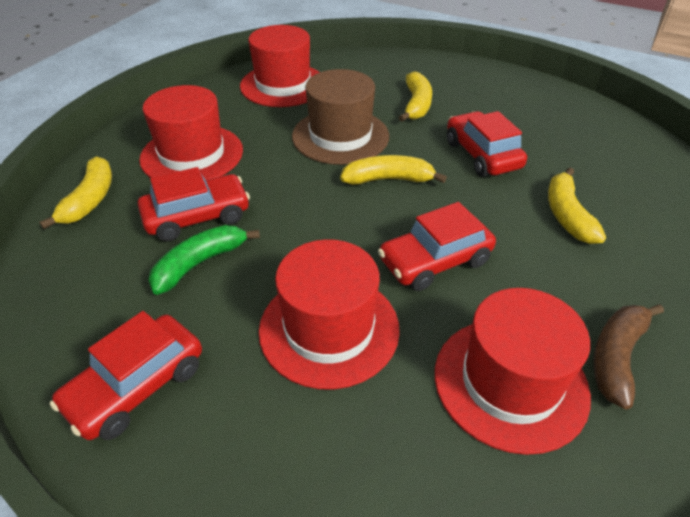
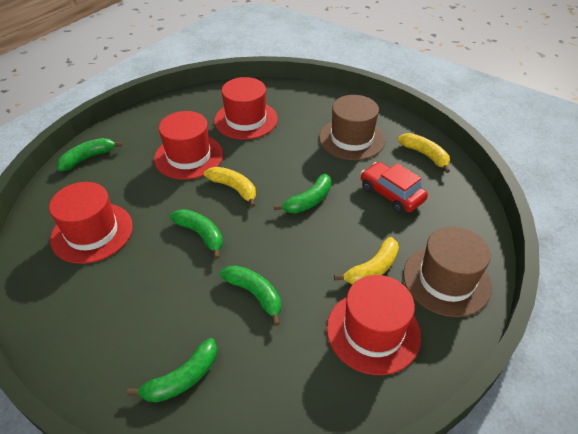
brown banana: 1 -> 0
brown hat: 1 -> 2
green banana: 1 -> 5
red car: 4 -> 1
yellow banana: 4 -> 3

